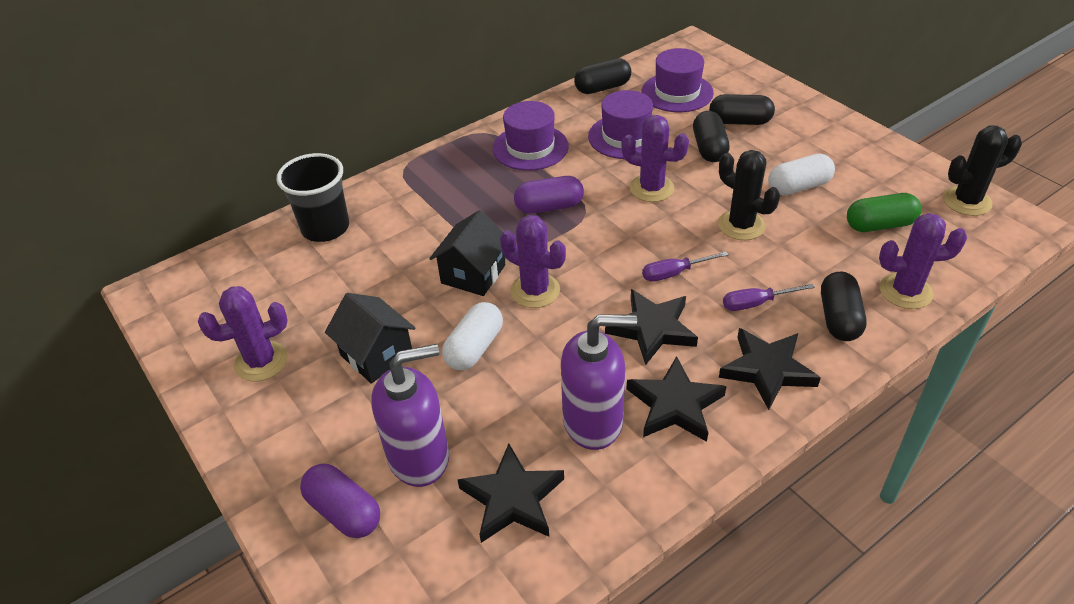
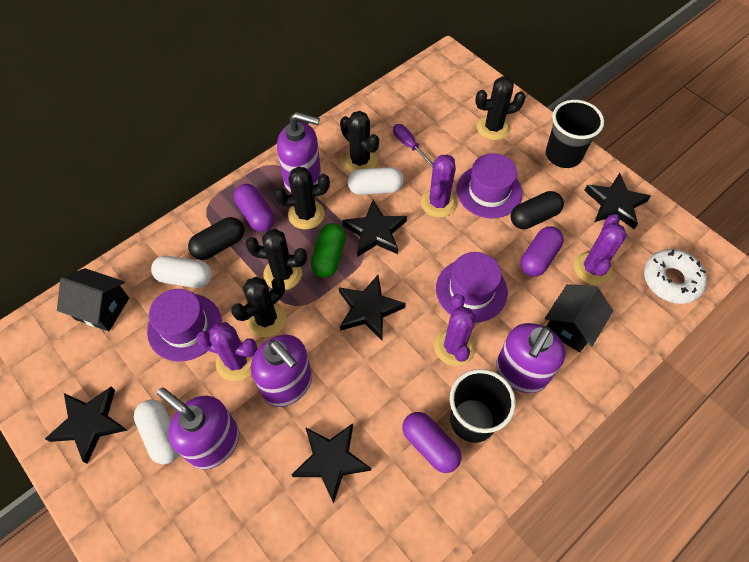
black cactus: 2 -> 5
black capsule: 4 -> 2
black cup: 1 -> 2
black star: 4 -> 5
purple capsule: 2 -> 3
purple screwdriver: 2 -> 1
purple soap dispenser: 2 -> 4
white capsule: 2 -> 3
white donut: 0 -> 1

